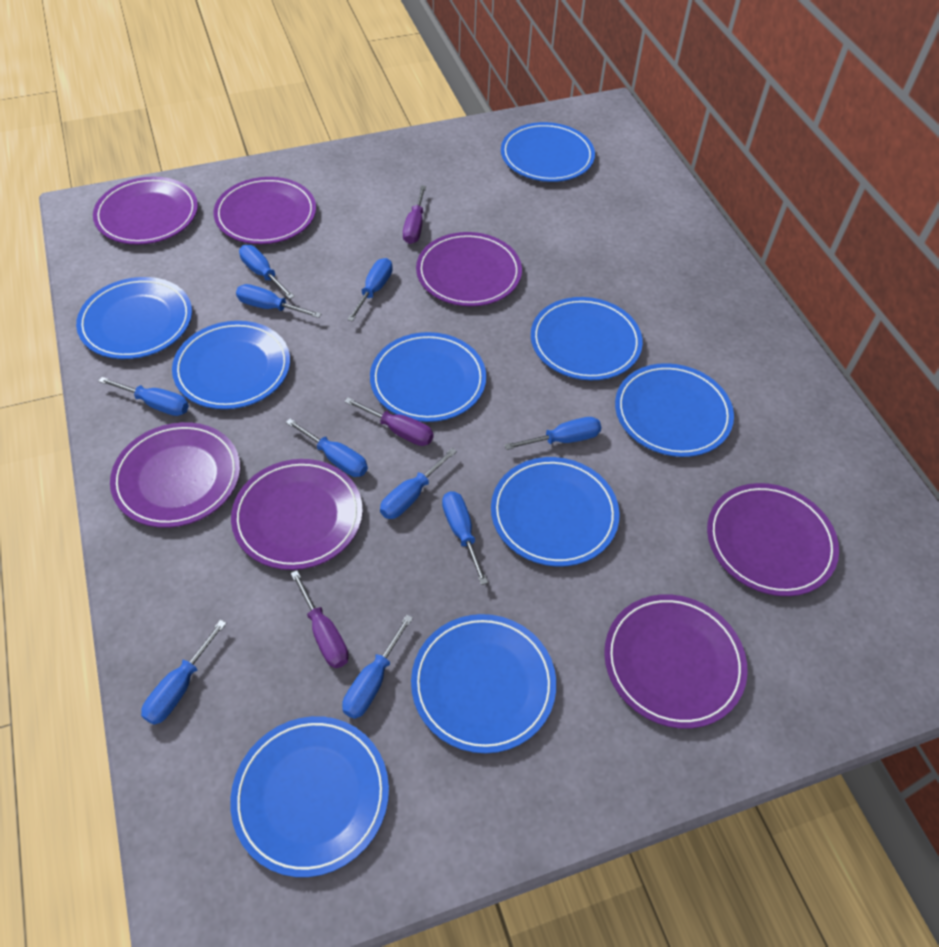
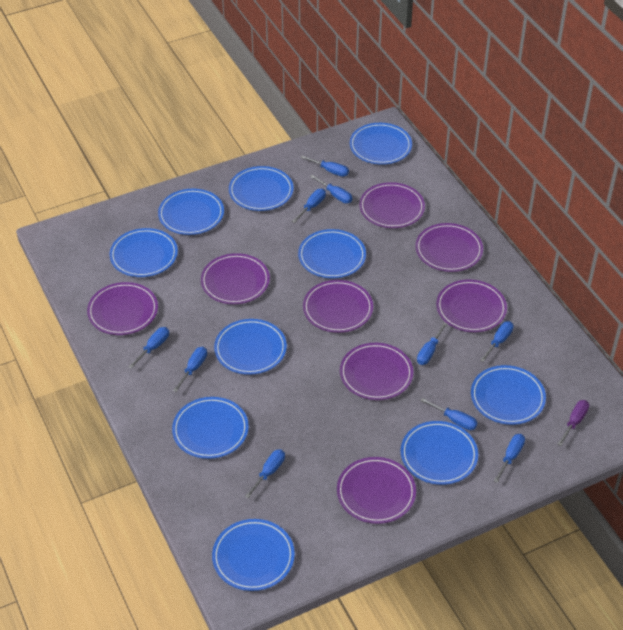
blue plate: 9 -> 10
purple plate: 7 -> 8
purple screwdriver: 3 -> 1

